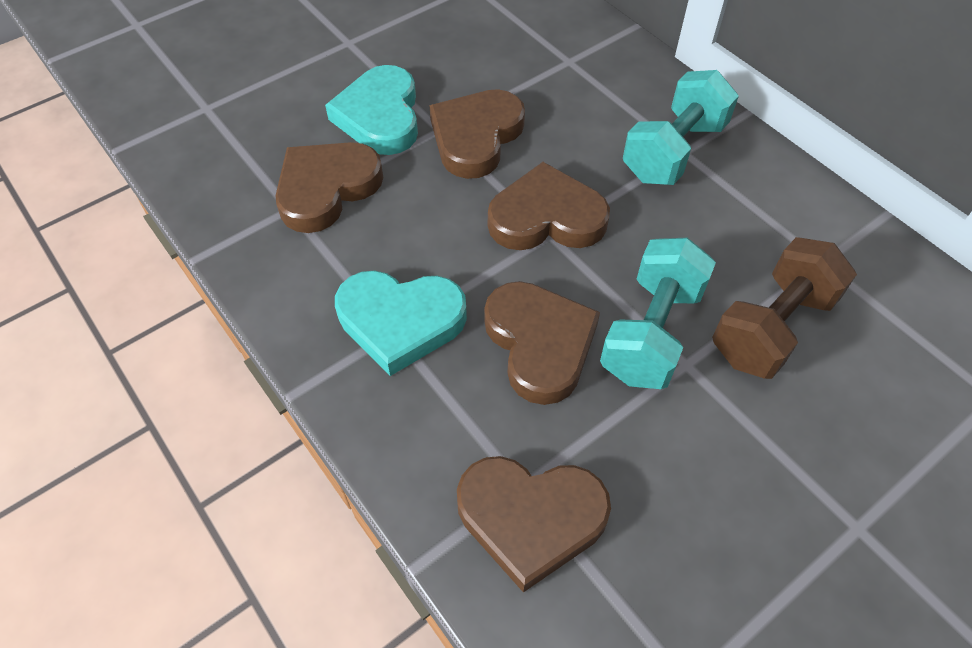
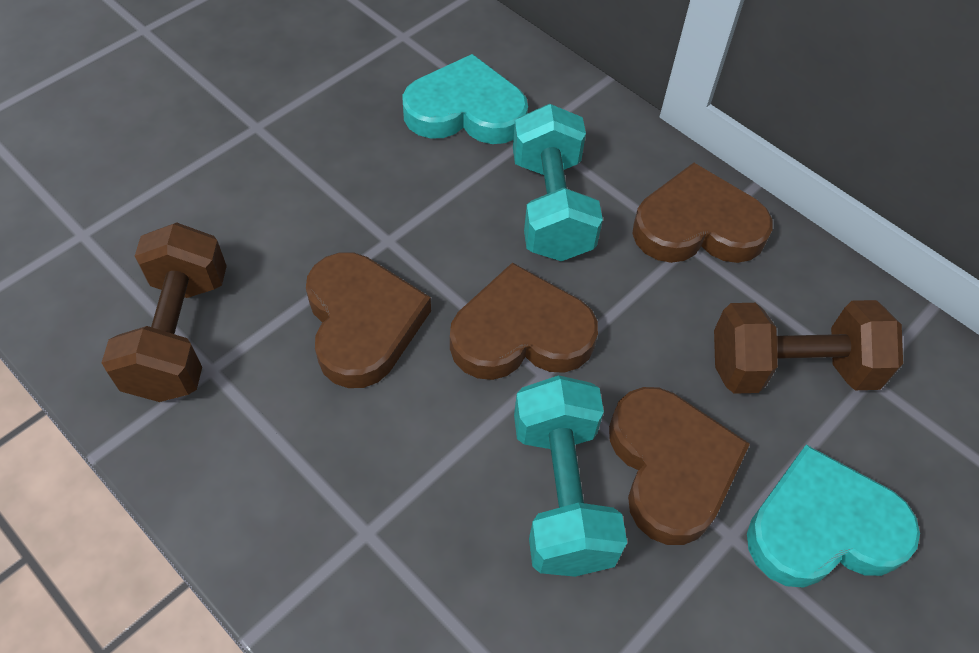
brown dumbbell: 1 -> 2
brown heart: 5 -> 4

